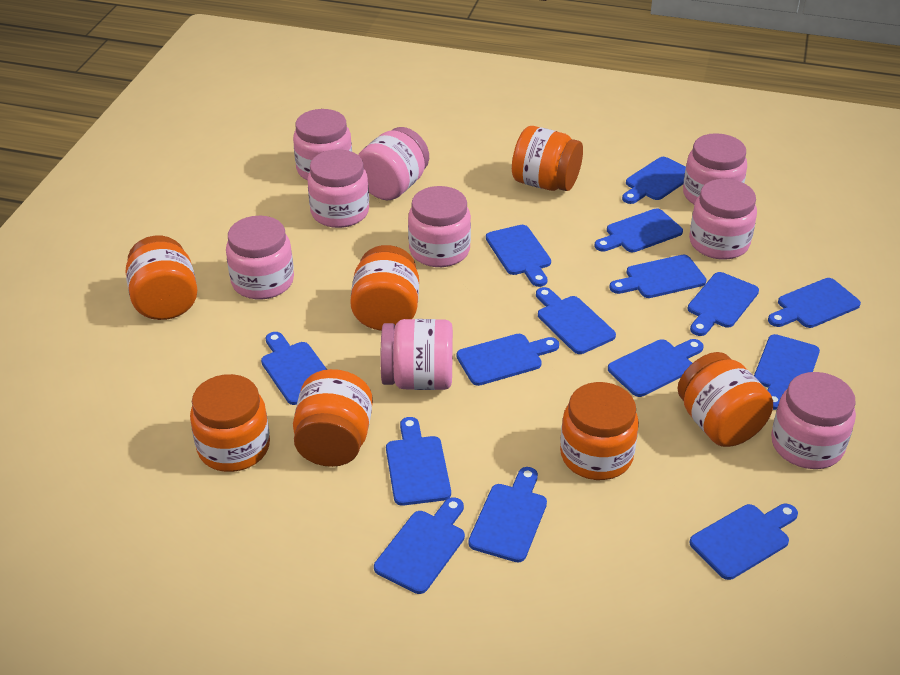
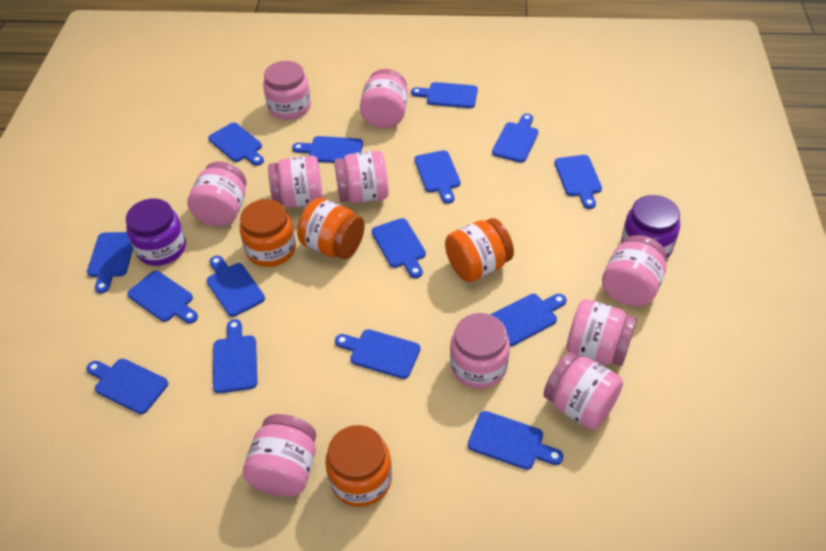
orange jar: 7 -> 4
pink jar: 9 -> 10
purple jar: 0 -> 2

